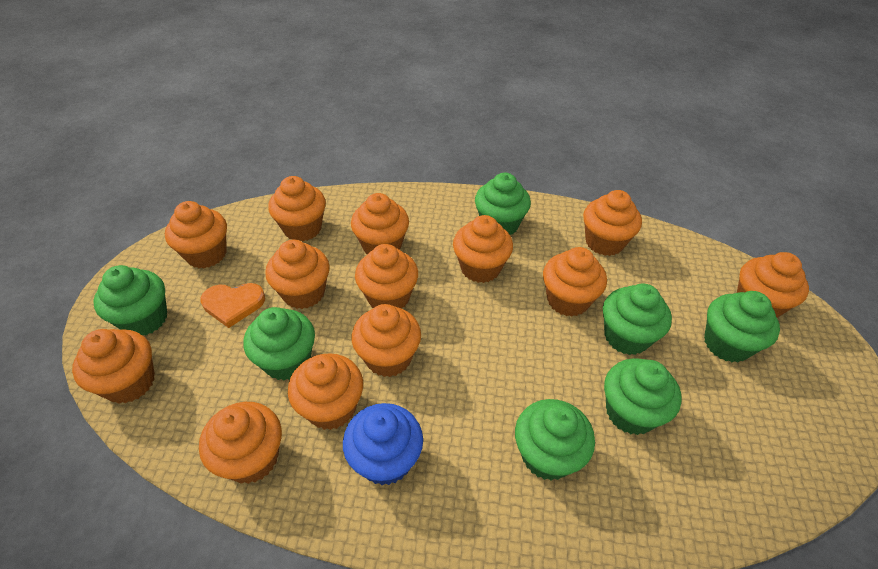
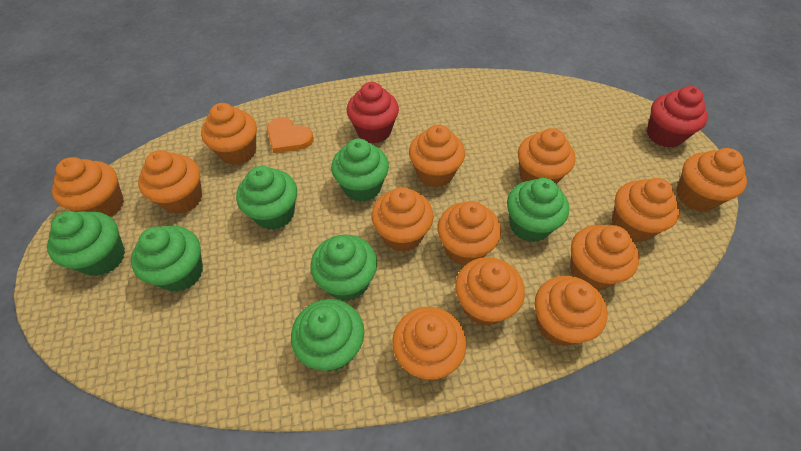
blue cupcake: 1 -> 0
red cupcake: 0 -> 2

